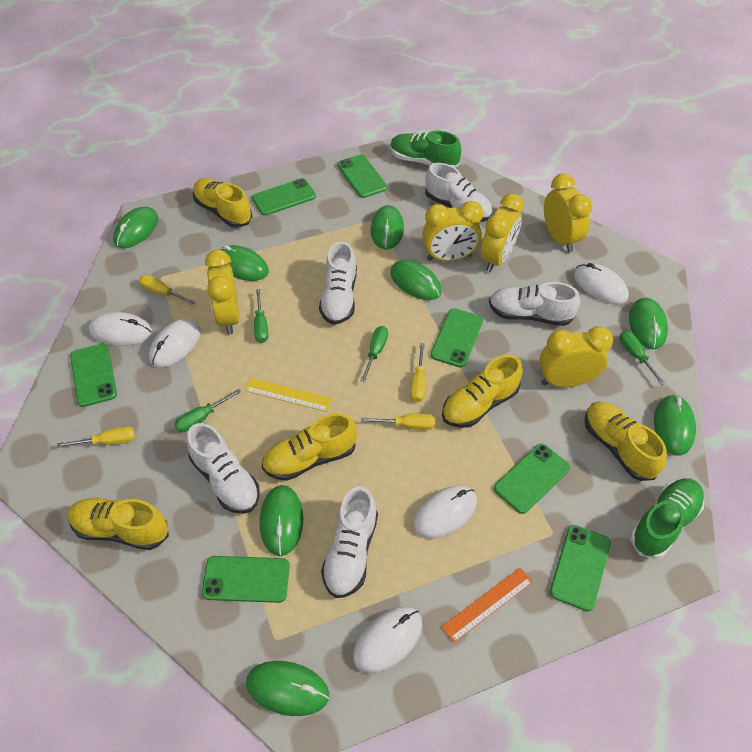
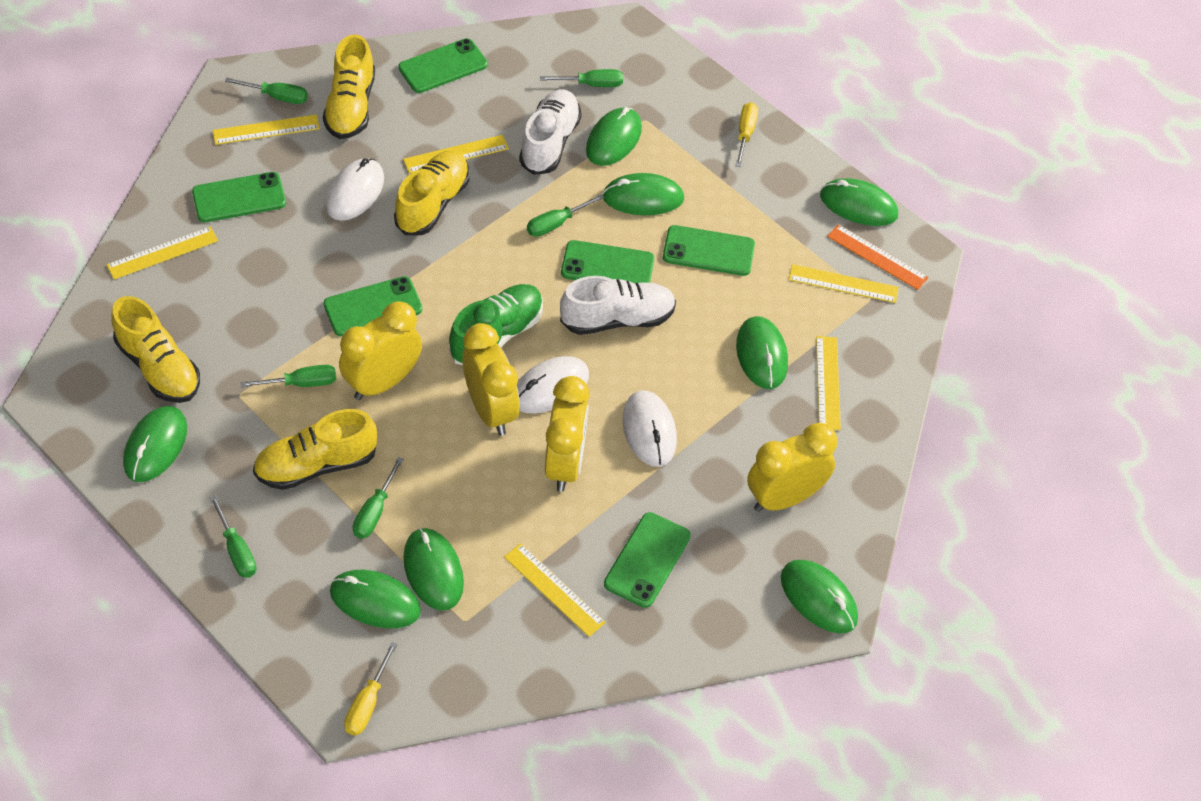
green phone: 7 -> 6
green screwdriver: 4 -> 6
green shoe: 2 -> 1
white mouse: 5 -> 3
white shoe: 5 -> 2
yellow clock: 5 -> 4
yellow ruler: 1 -> 6
yellow screwdriver: 4 -> 2
yellow shoe: 5 -> 4

